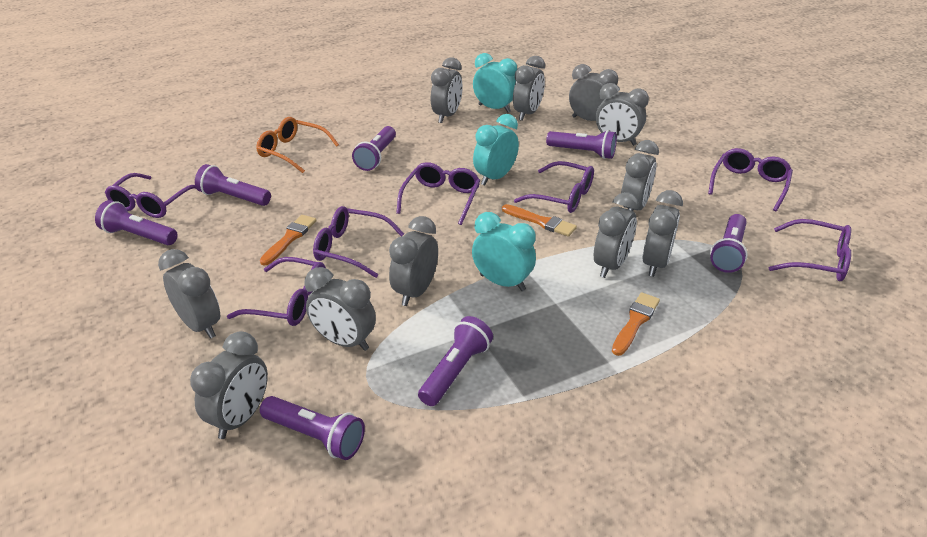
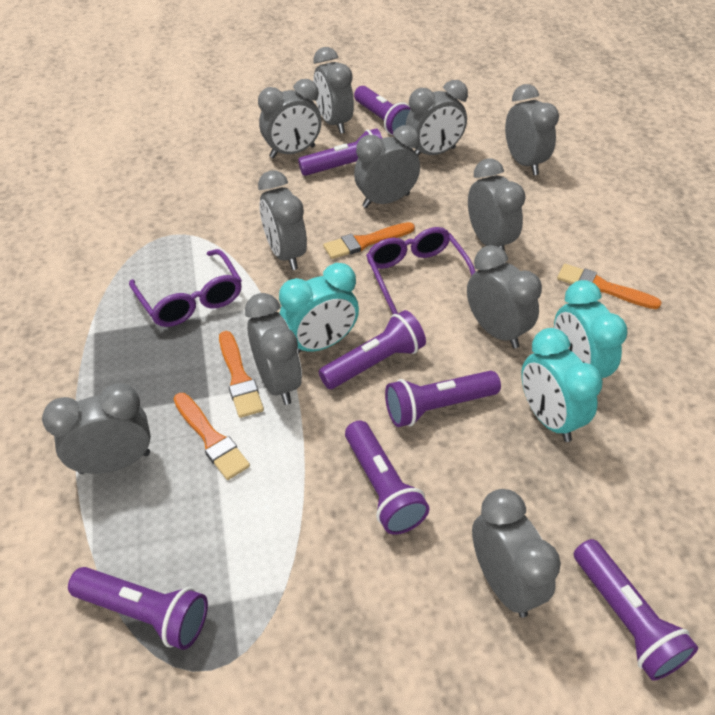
orange brush: 3 -> 4
orange glasses: 1 -> 0
purple glasses: 7 -> 2

